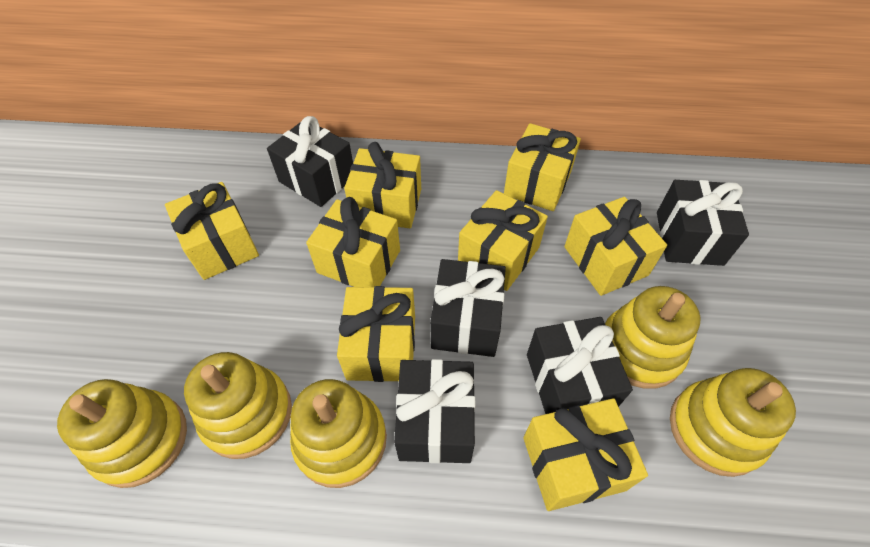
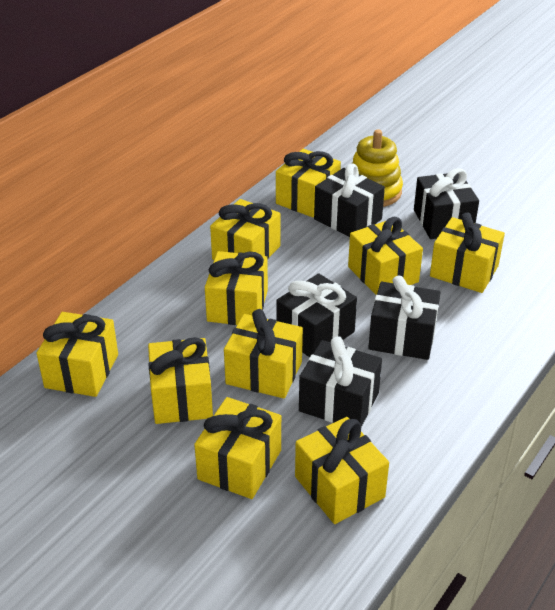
yellow gift: 8 -> 10
yellow stacking toy: 5 -> 1

